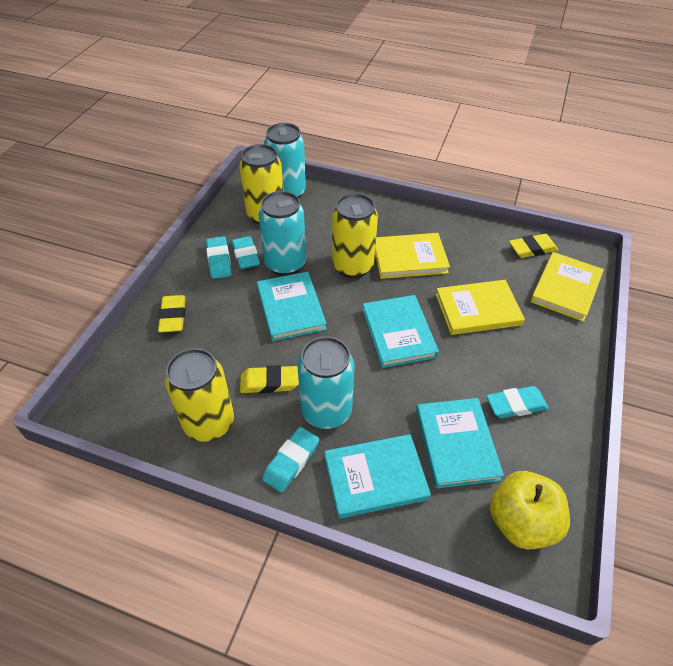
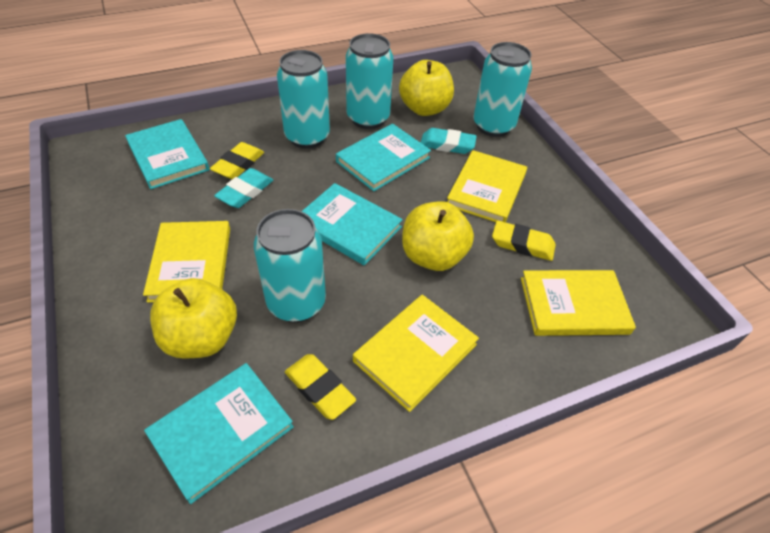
turquoise can: 3 -> 4
turquoise eraser: 4 -> 2
yellow apple: 1 -> 3
yellow book: 3 -> 4
yellow can: 3 -> 0

